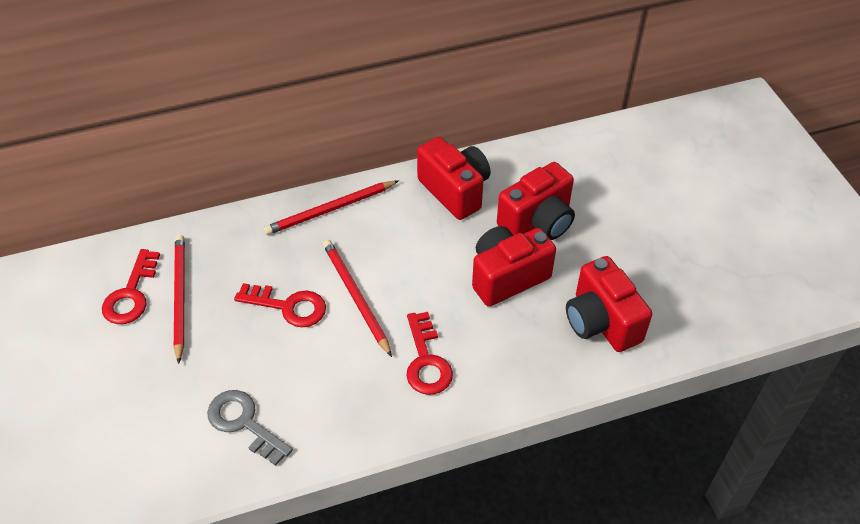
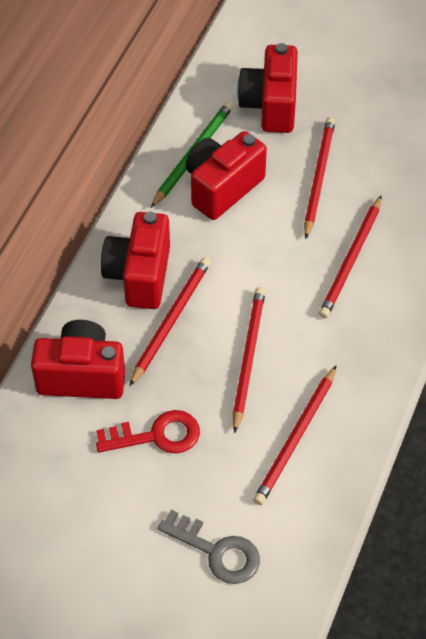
green pencil: 0 -> 1
red key: 3 -> 1
red pencil: 3 -> 5

